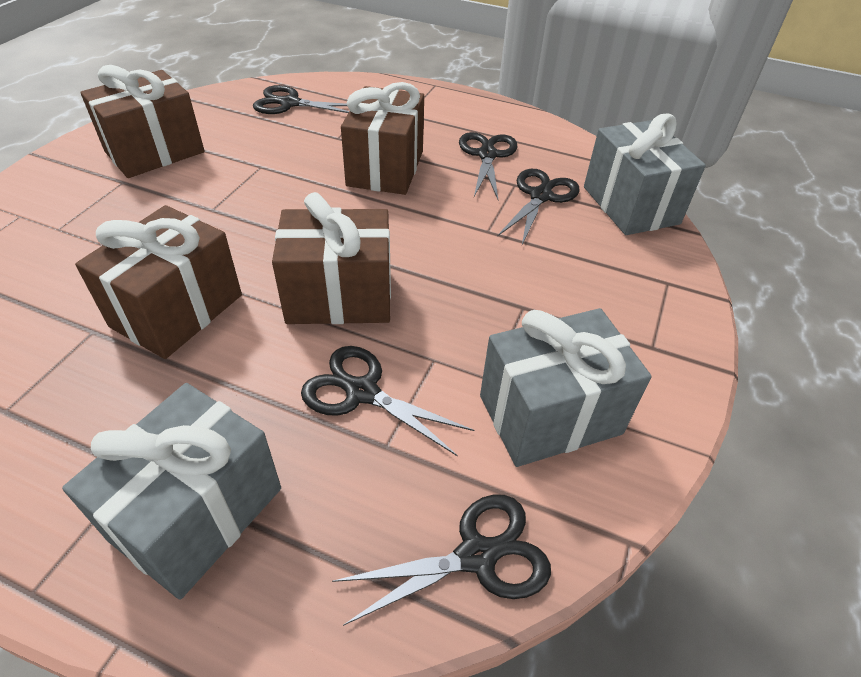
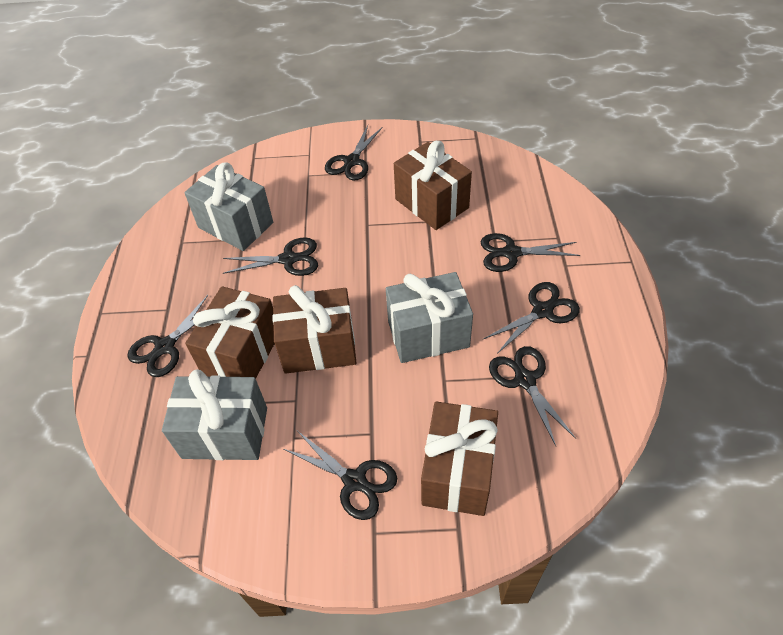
black scissors: 5 -> 7

